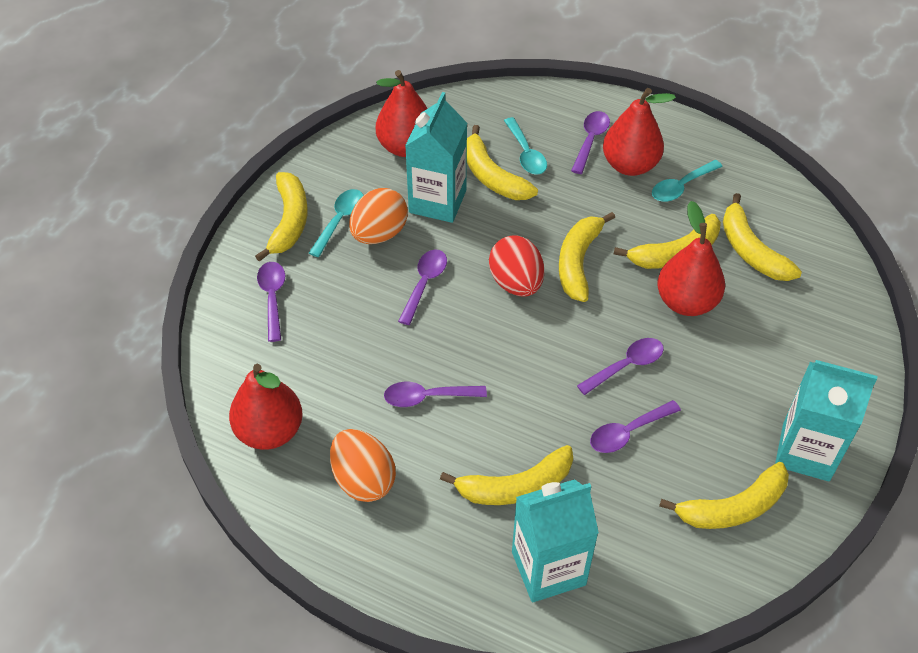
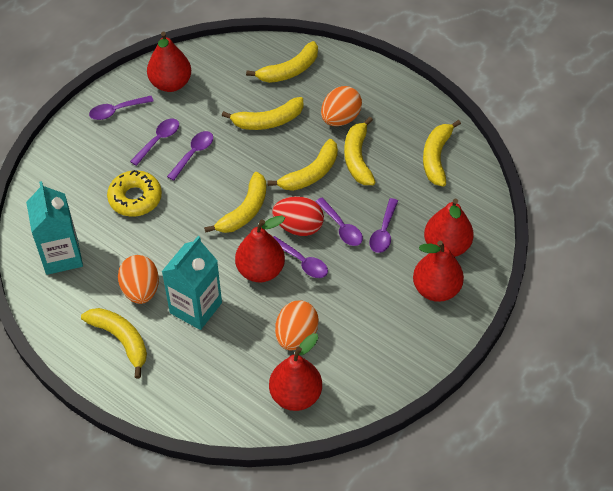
orange egg: 2 -> 3
red pear: 4 -> 5
turquoise carton: 3 -> 2
turquoise spoon: 3 -> 0
yellow donut: 0 -> 1

